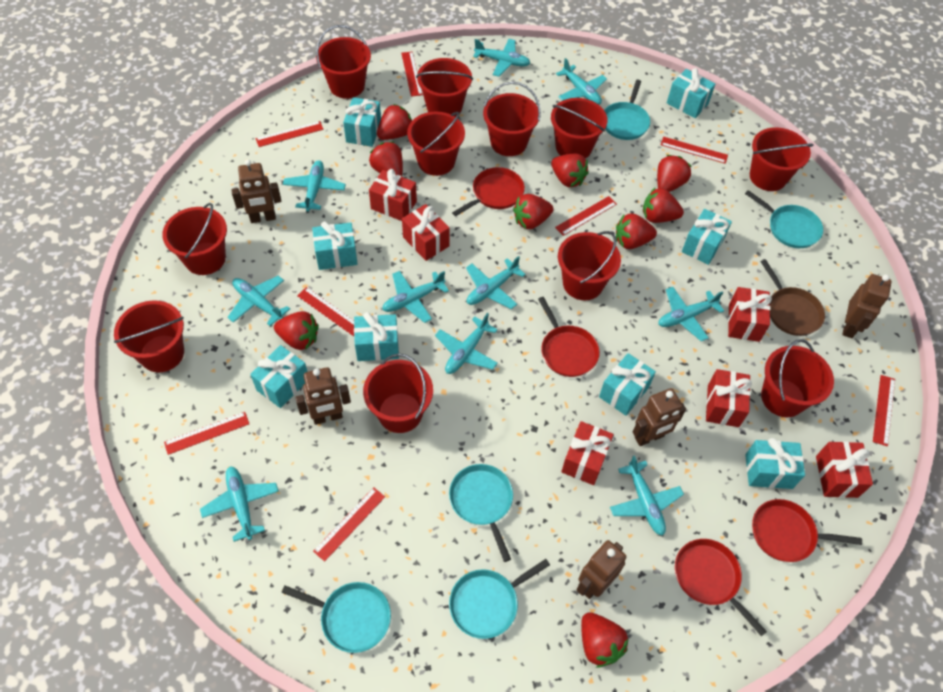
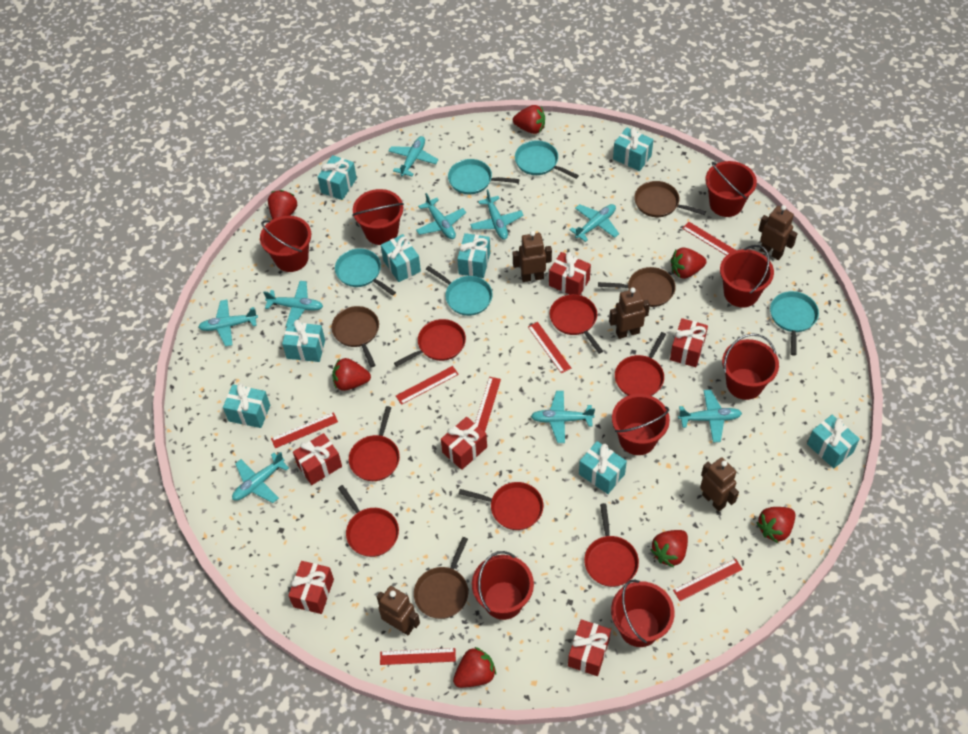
brown pan: 1 -> 4
red bucket: 11 -> 8
red pan: 4 -> 7
red ruler: 8 -> 7
red strawberry: 9 -> 7
turquoise plane: 10 -> 9

